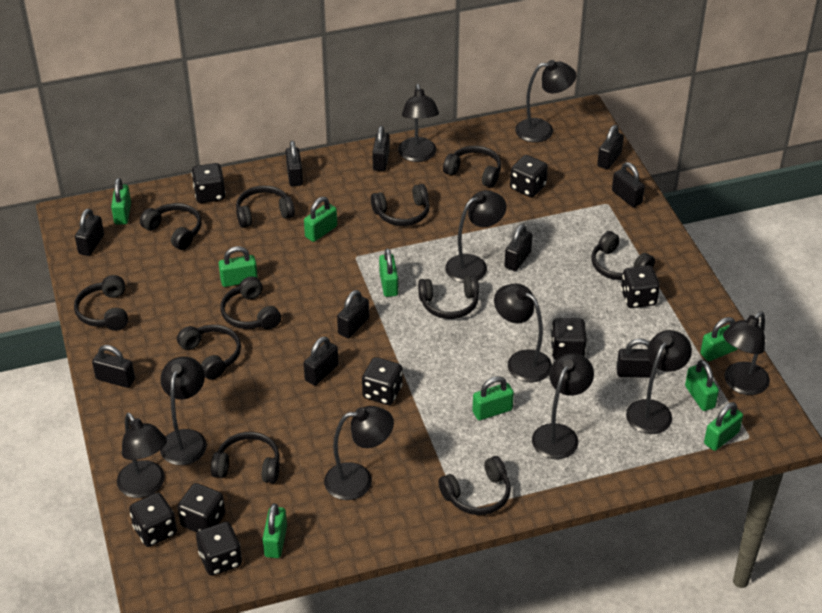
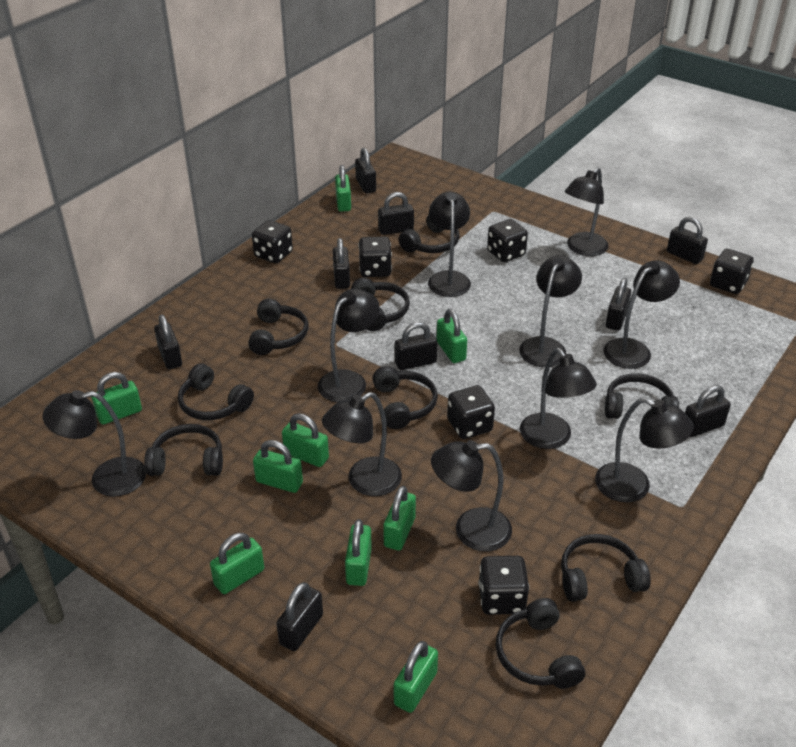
black dice: 8 -> 6
black headphones: 11 -> 9
black padlock: 10 -> 9

